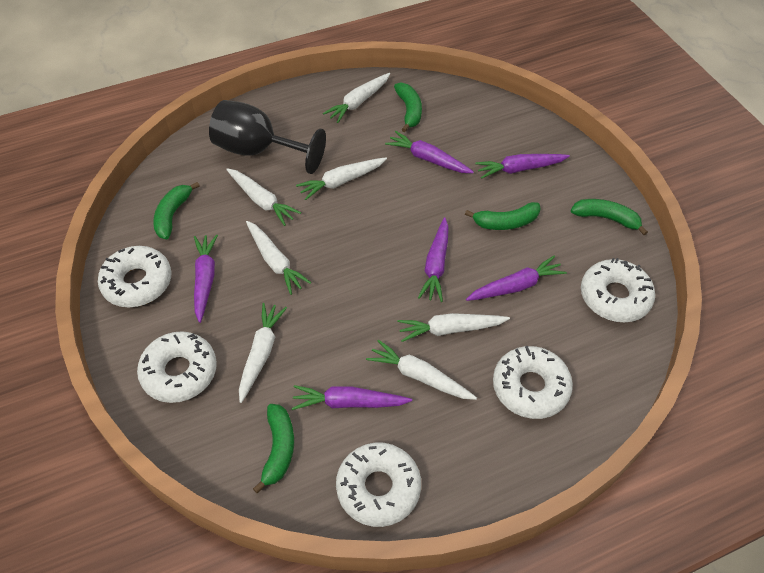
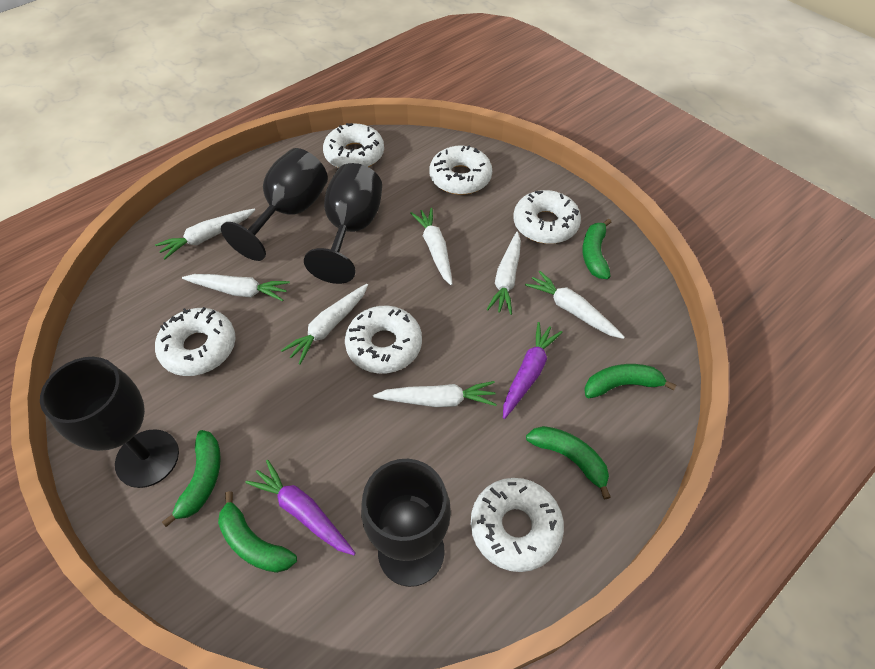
black goblet: 1 -> 4
purple carrot: 6 -> 2
white donut: 5 -> 6

